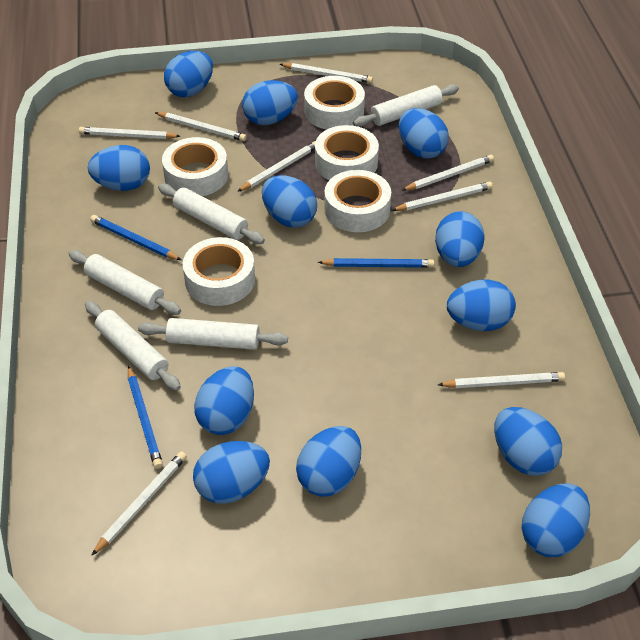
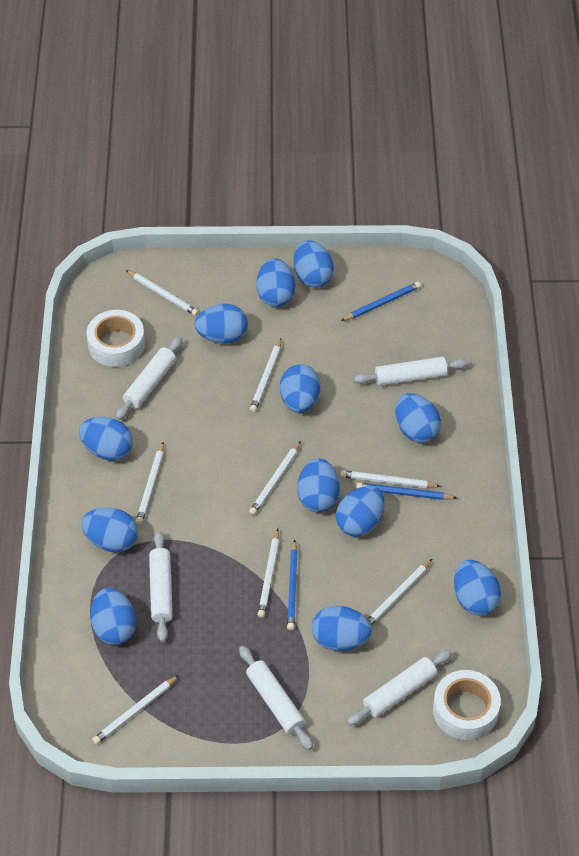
white tape: 5 -> 2

